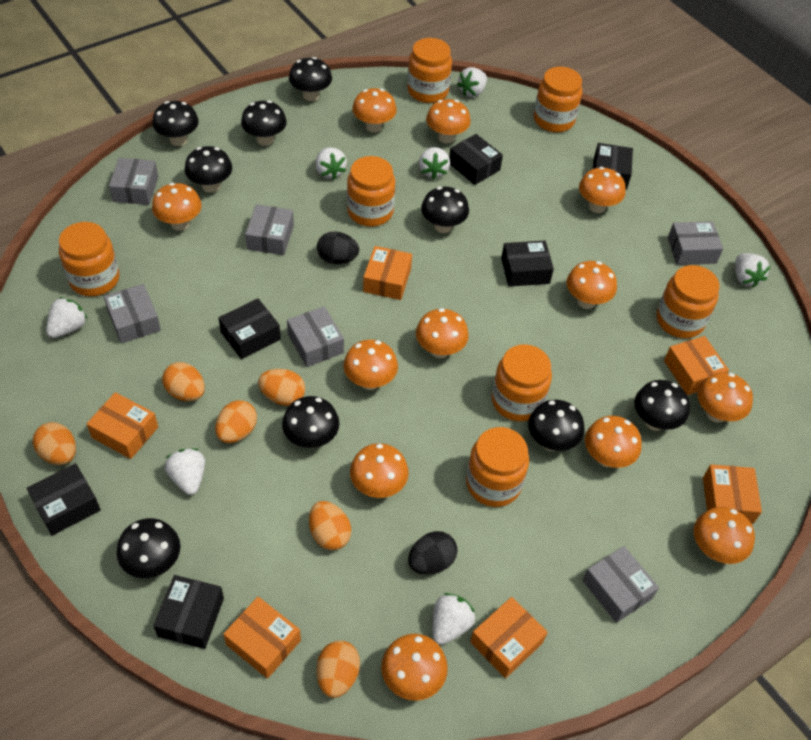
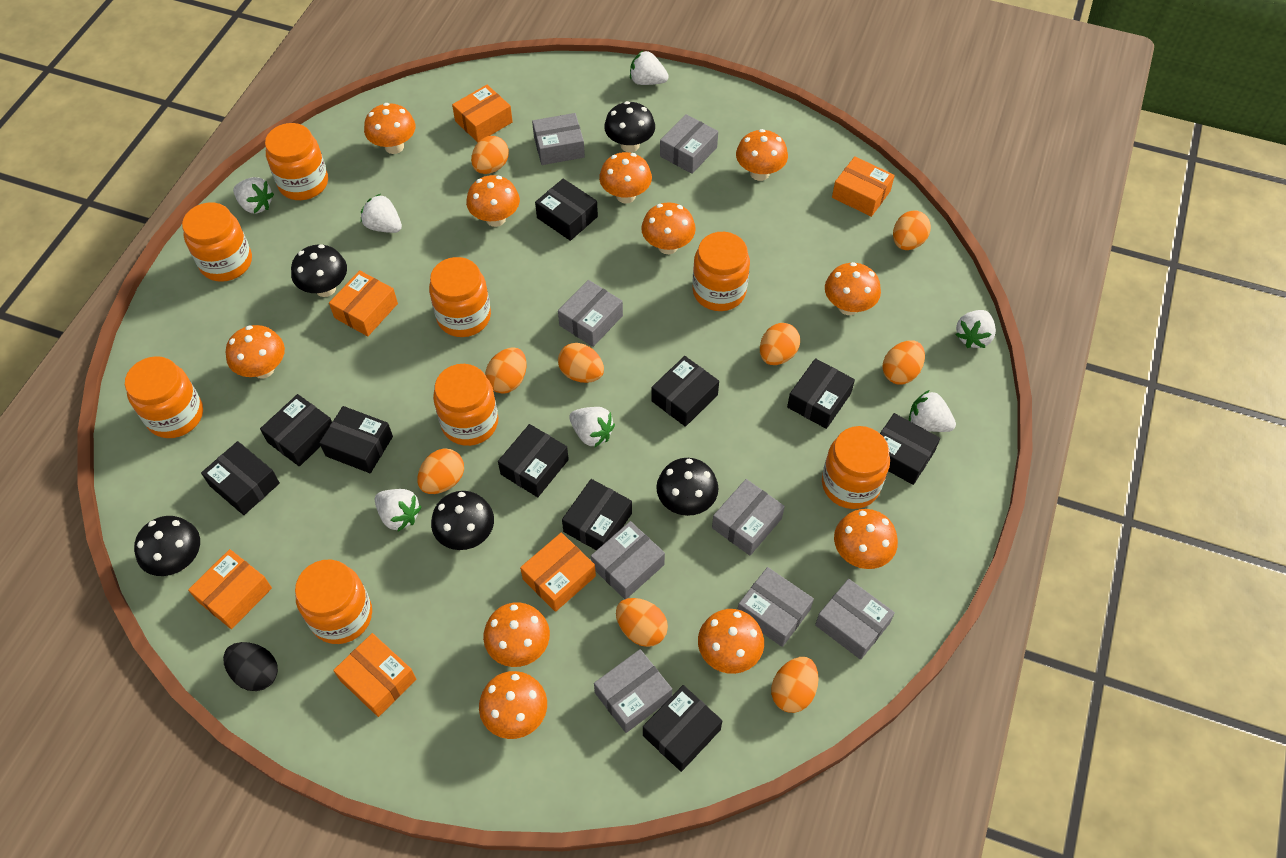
black box: 6 -> 10
black egg: 2 -> 1
black mushroom: 9 -> 5
grey box: 6 -> 8
orange egg: 6 -> 9
orange jar: 7 -> 8
orange mushroom: 12 -> 11

